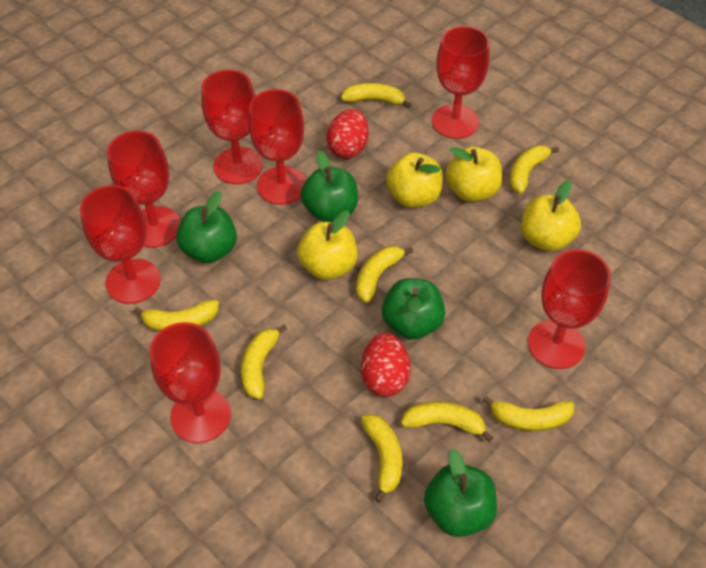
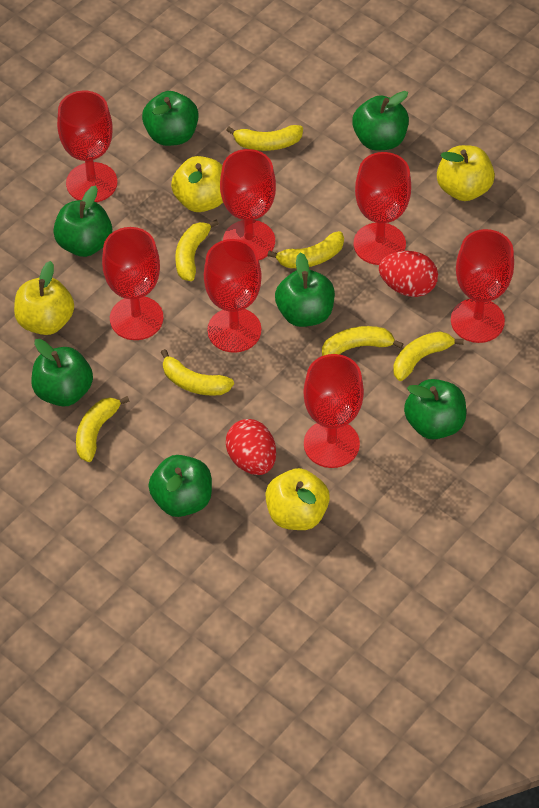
green apple: 4 -> 7
yellow banana: 8 -> 7

